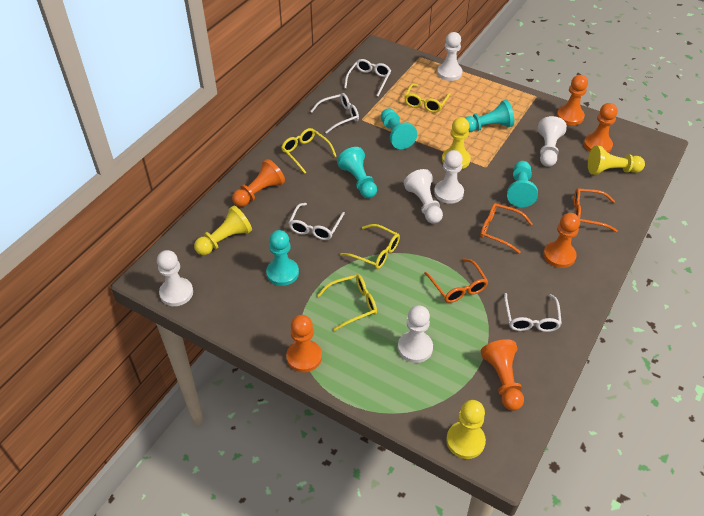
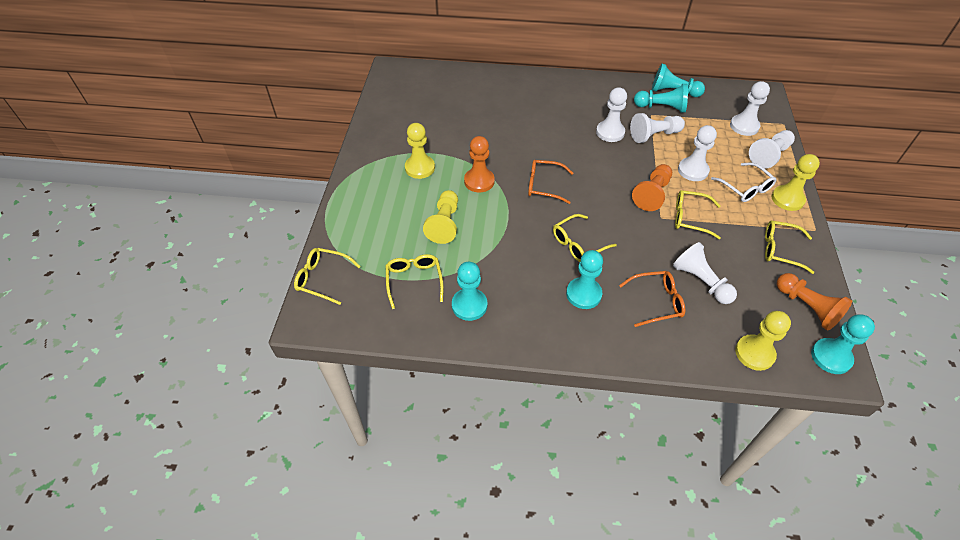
orange glasses: 3 -> 2
orange pawn: 6 -> 3
white glasses: 4 -> 1
yellow glasses: 4 -> 5

